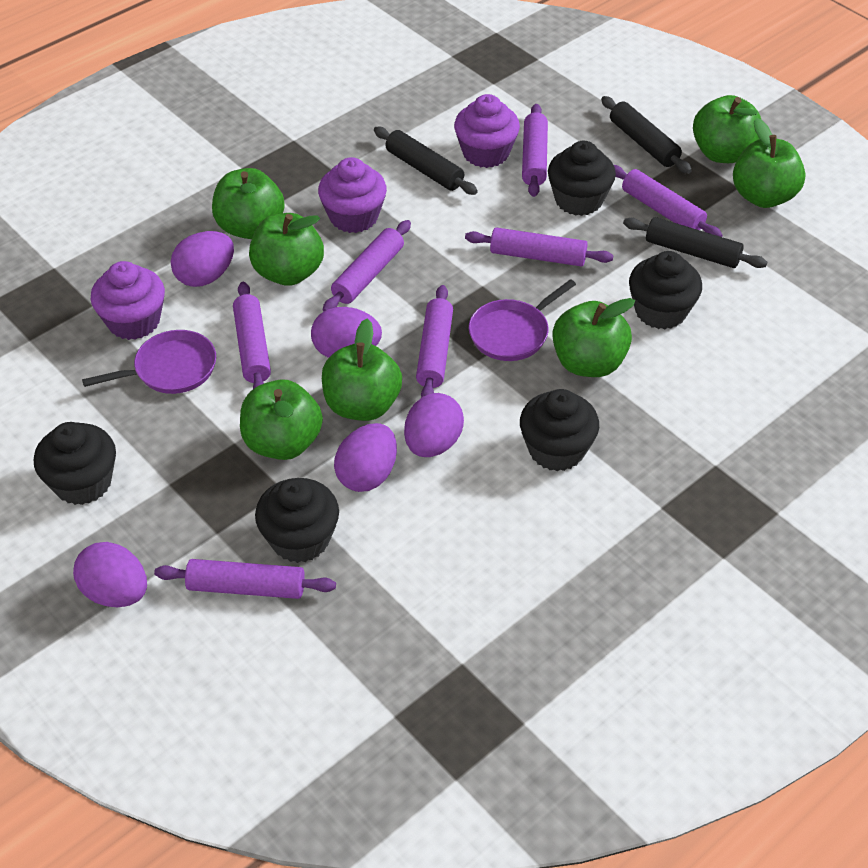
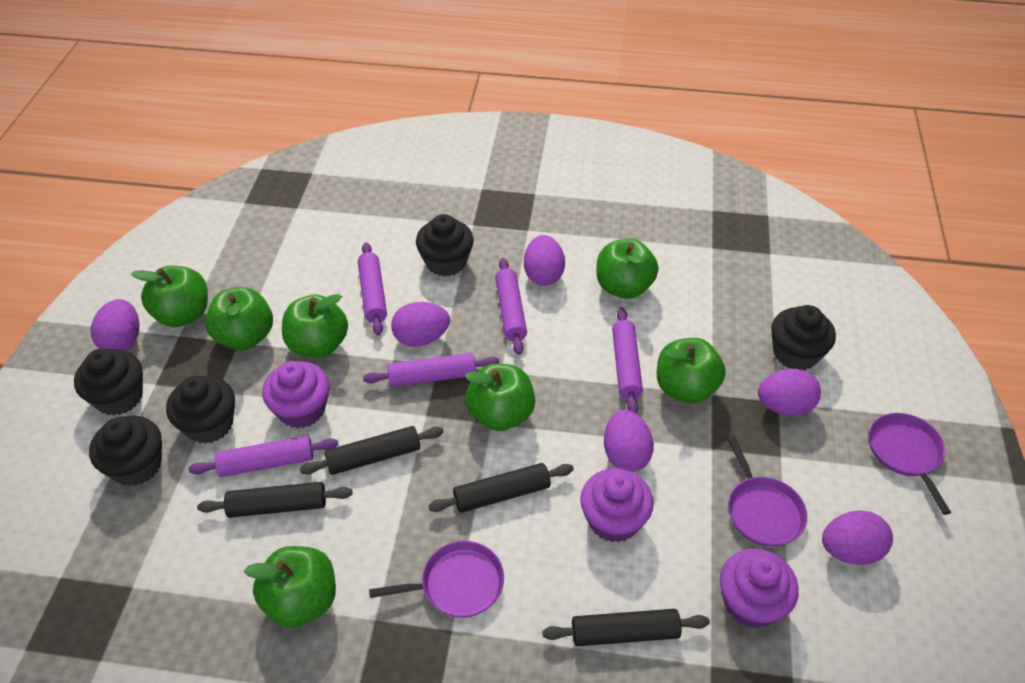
black rolling pin: 3 -> 4
purple egg: 5 -> 6
purple pan: 2 -> 3
purple rolling pin: 7 -> 5

